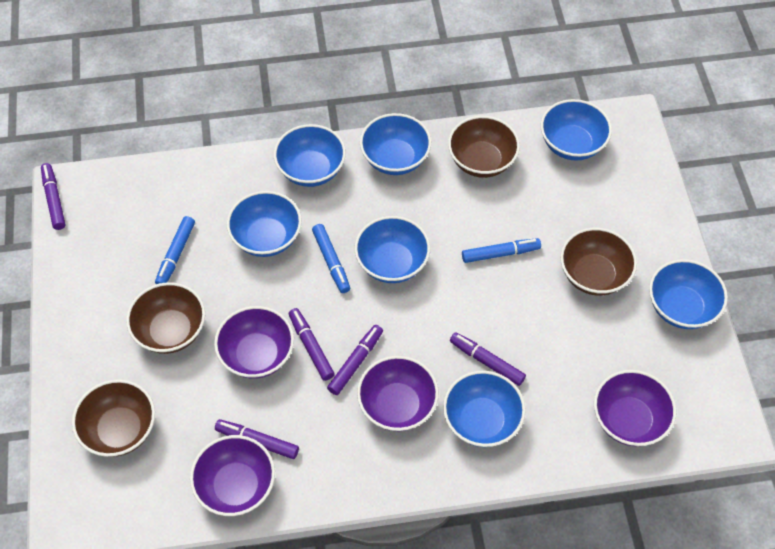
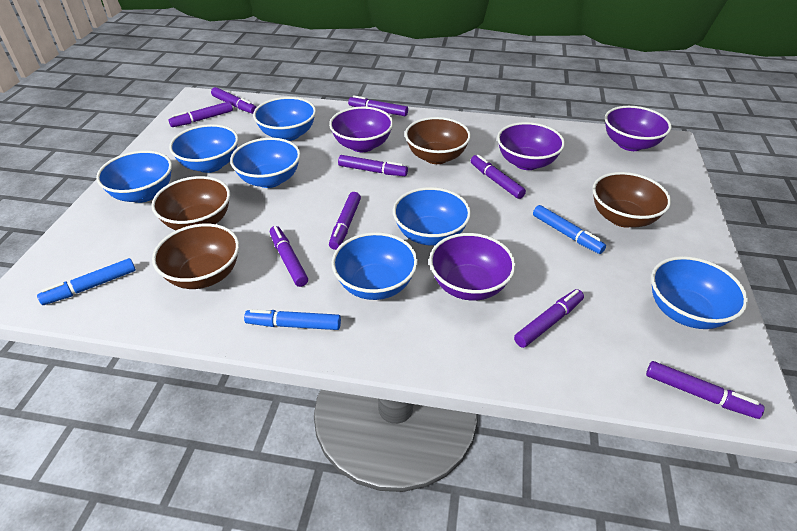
purple marker: 5 -> 9

